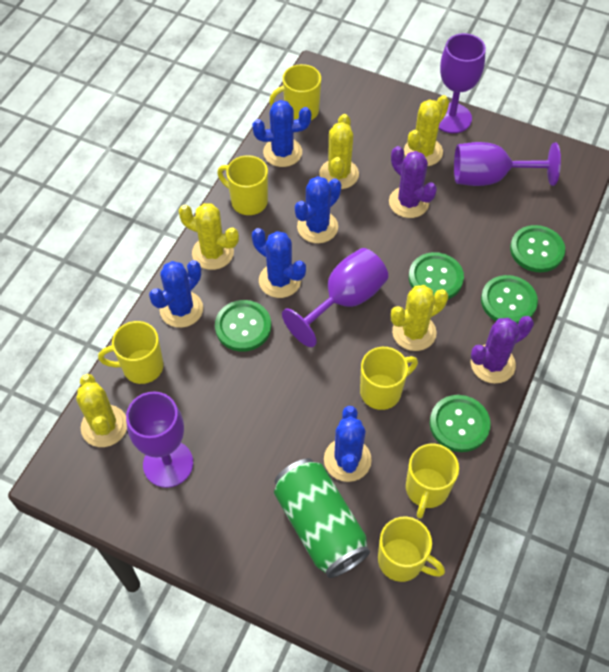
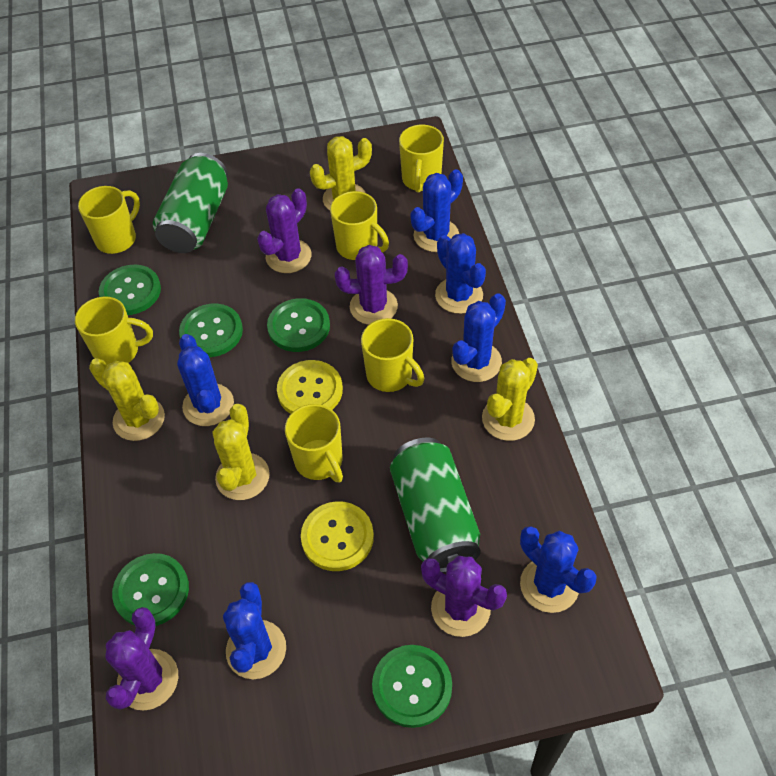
blue cactus: 5 -> 6
green can: 1 -> 2
purple cactus: 2 -> 4
purple goblet: 4 -> 0
yellow button: 0 -> 2
yellow cactus: 5 -> 4

